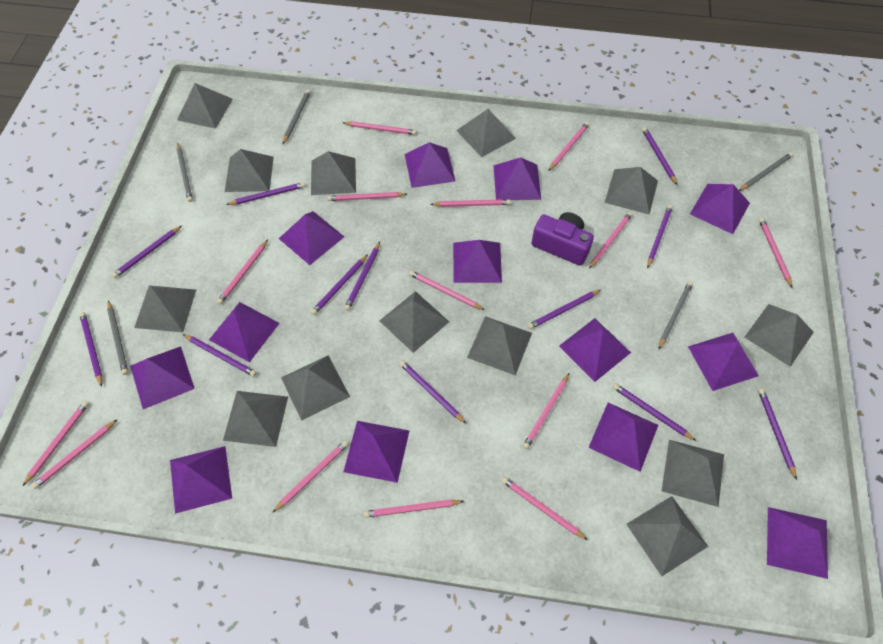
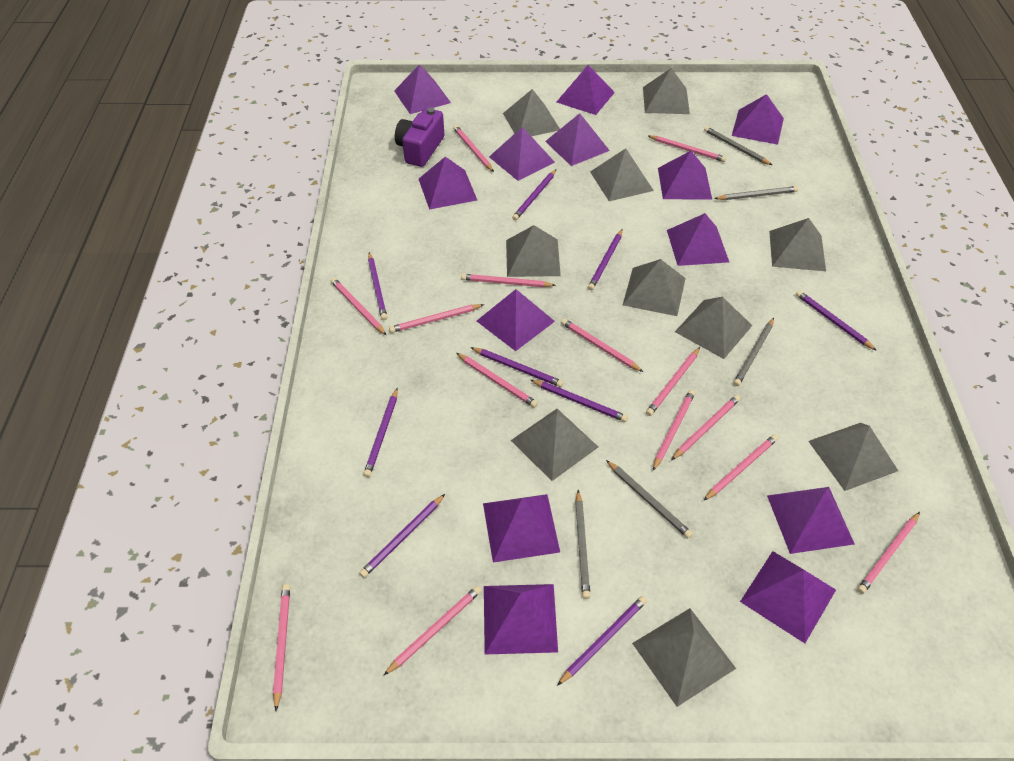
grey pyramid: 13 -> 10
purple pencil: 12 -> 9

